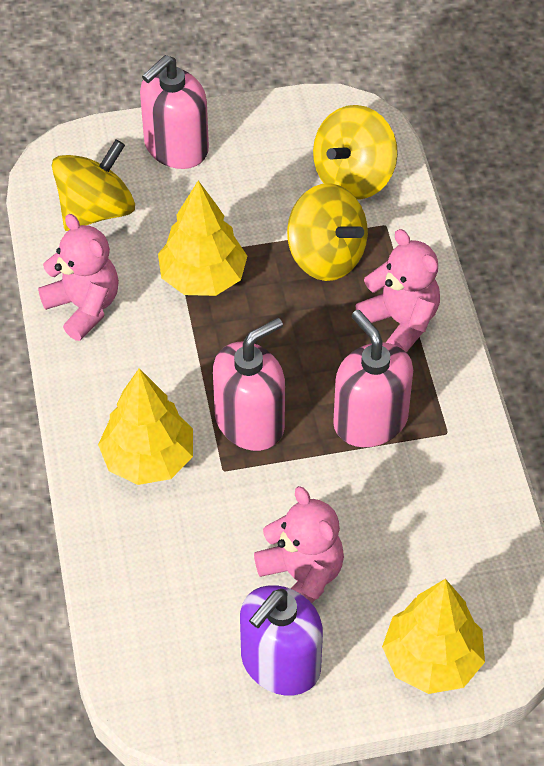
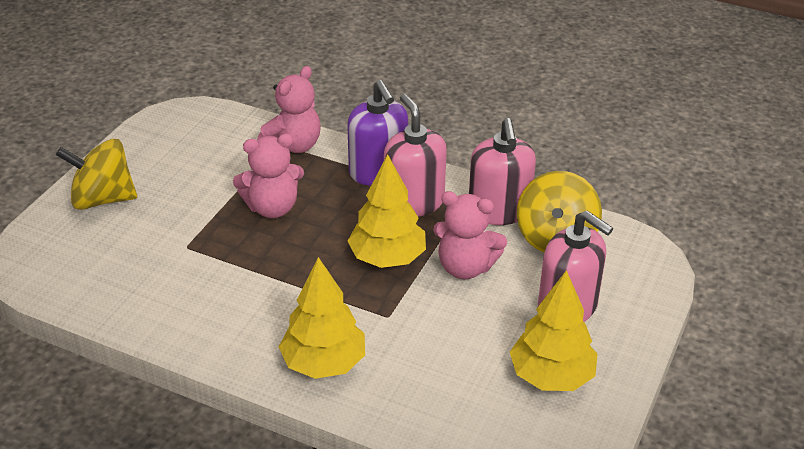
yellow spinning top: 3 -> 2

